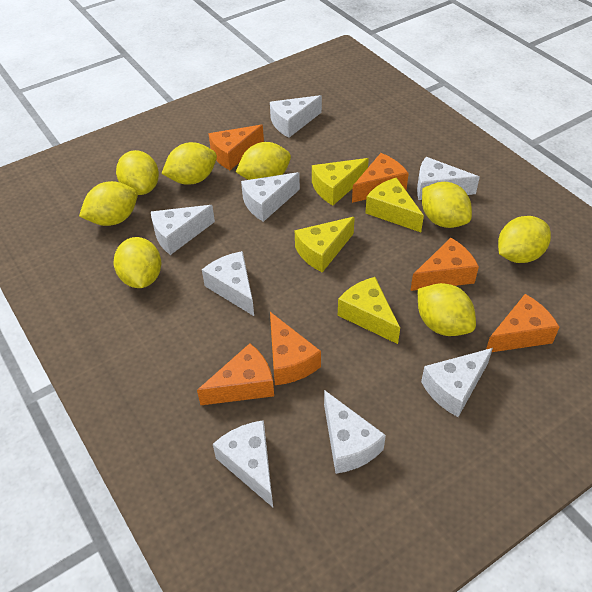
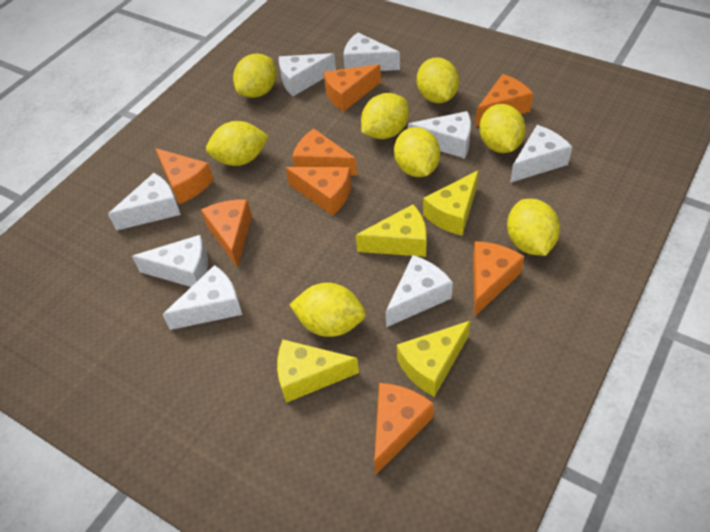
orange cheese: 6 -> 8

